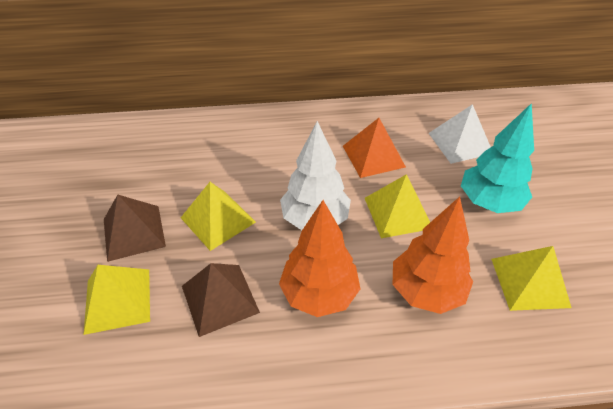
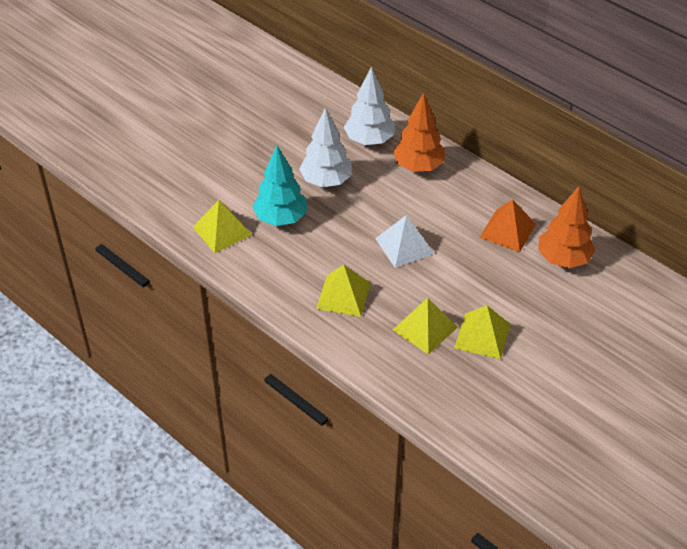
brown pyramid: 2 -> 0
white tree: 1 -> 2

